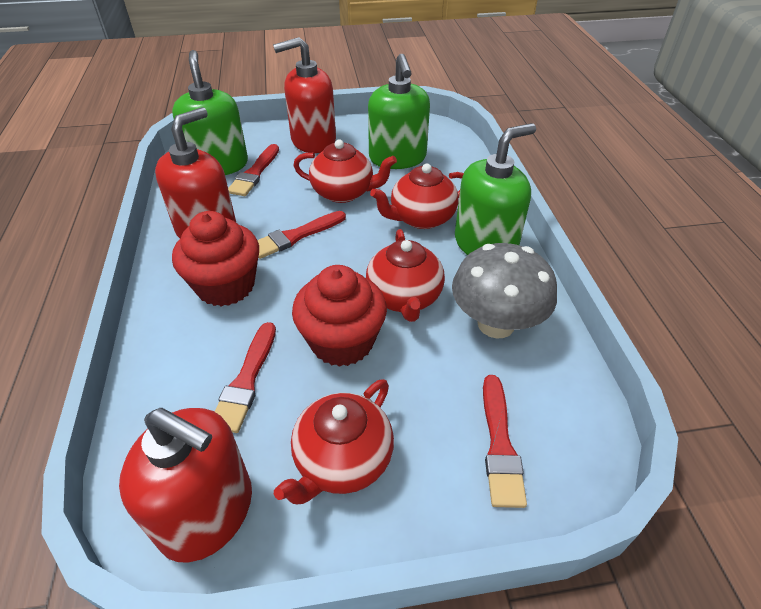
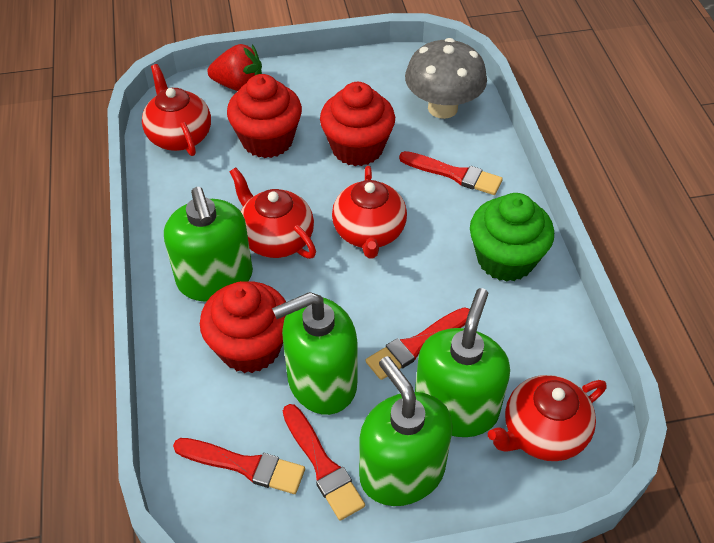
green cupcake: 0 -> 1
green soap dispenser: 3 -> 4
red cupcake: 2 -> 3
red soap dispenser: 3 -> 0
red strawberry: 0 -> 1

